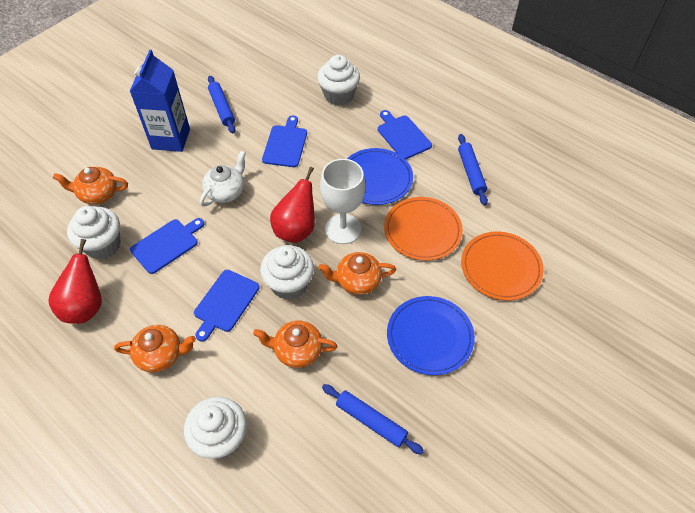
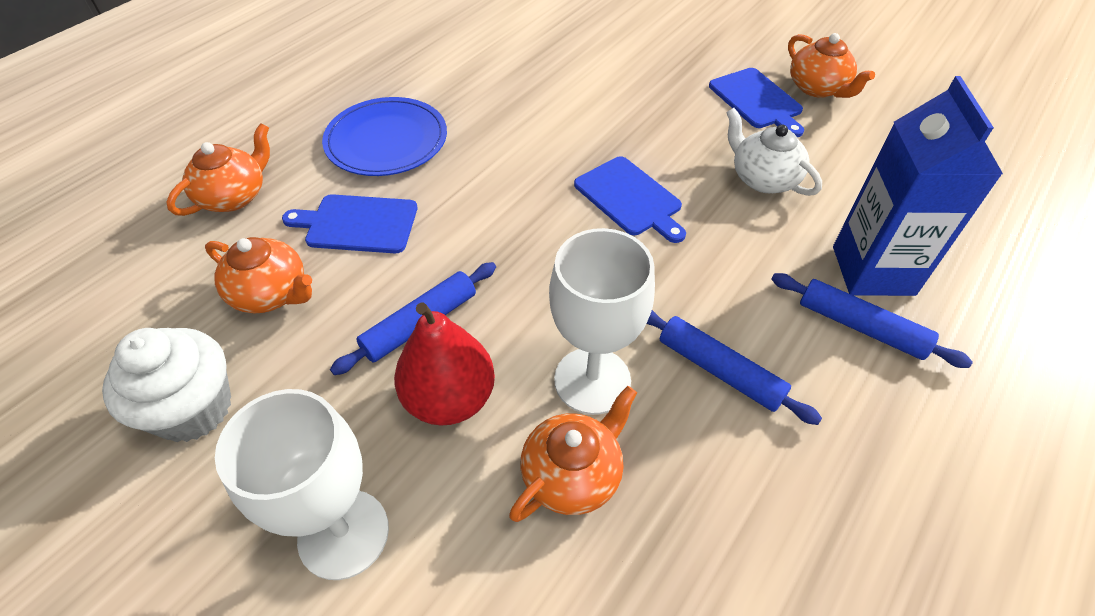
blue cutting board: 4 -> 3
blue plate: 2 -> 1
orange plate: 2 -> 0
red pear: 2 -> 1
white cupcake: 4 -> 1
white goblet: 1 -> 2

